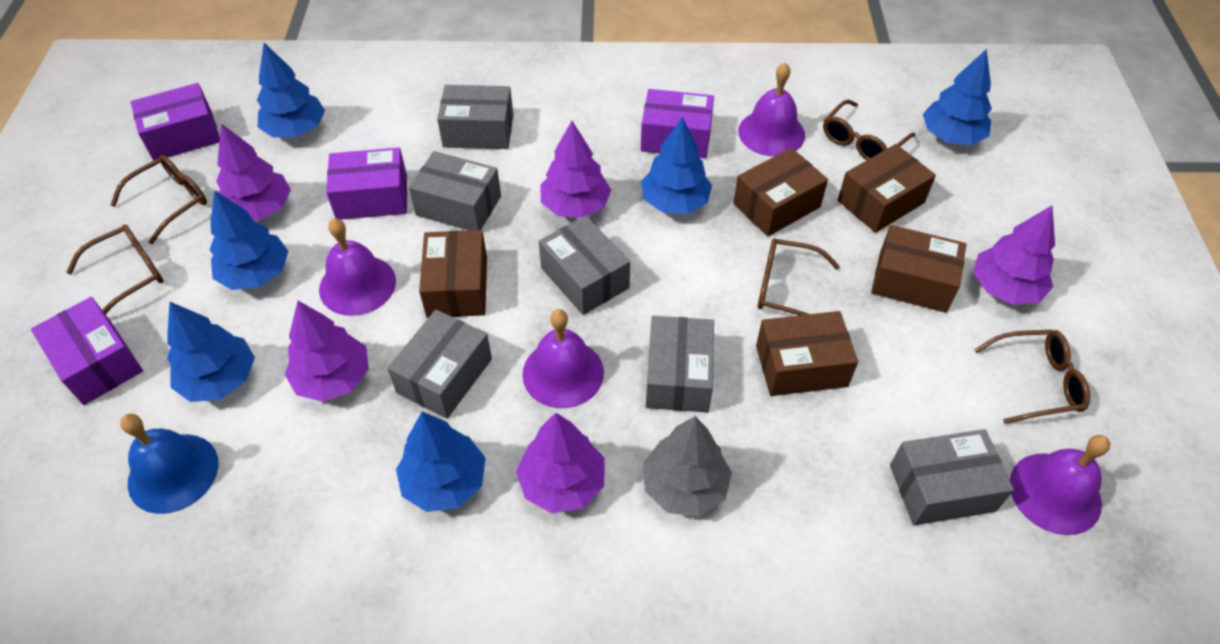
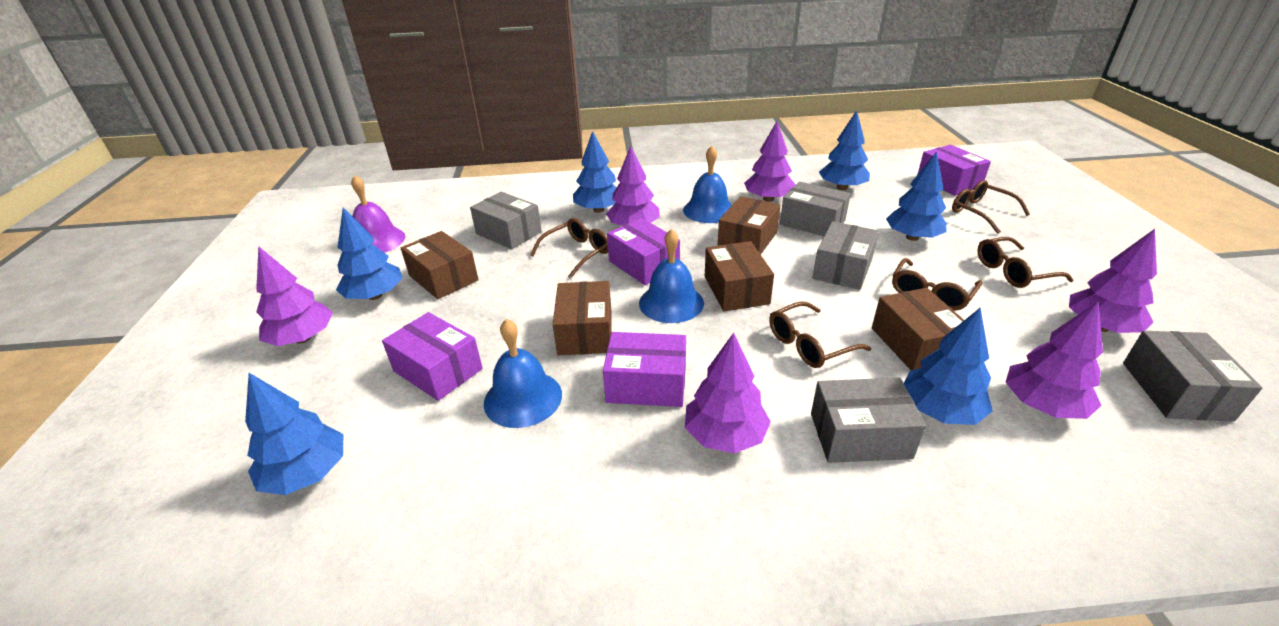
blue bell: 1 -> 3
grey box: 6 -> 5
grey tree: 1 -> 0
purple bell: 4 -> 1
purple tree: 5 -> 6

